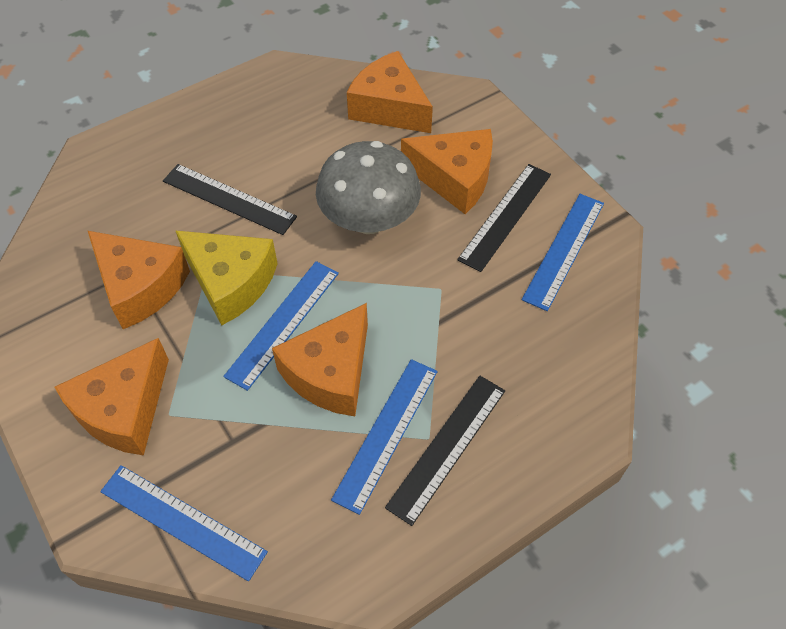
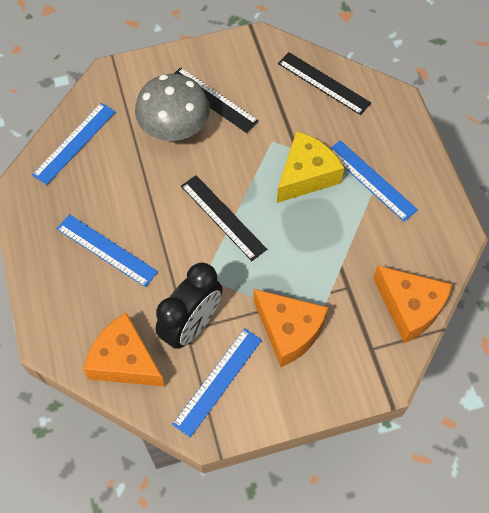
black clock: 0 -> 1
orange cheese: 5 -> 3

